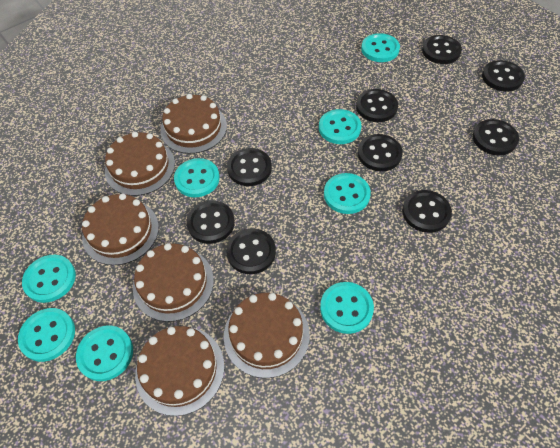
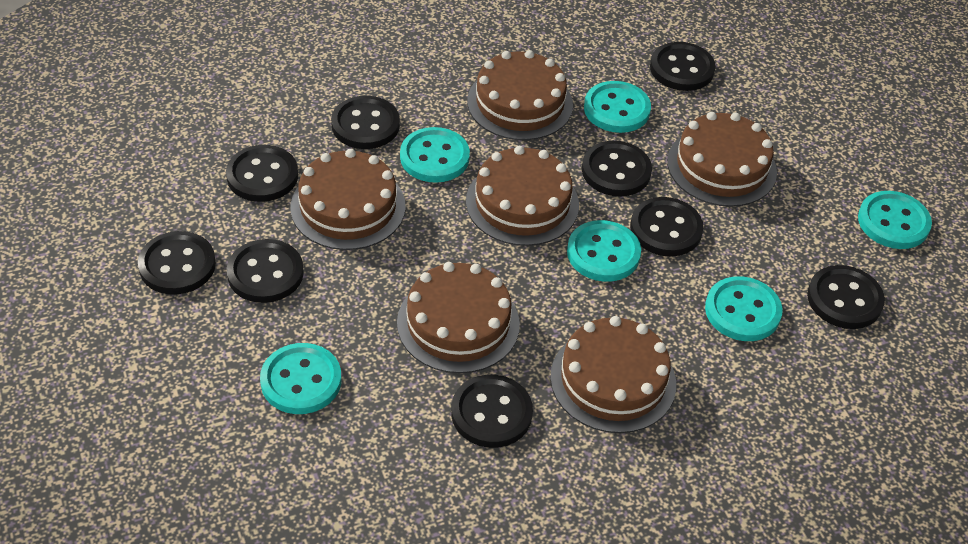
turquoise button: 8 -> 6

